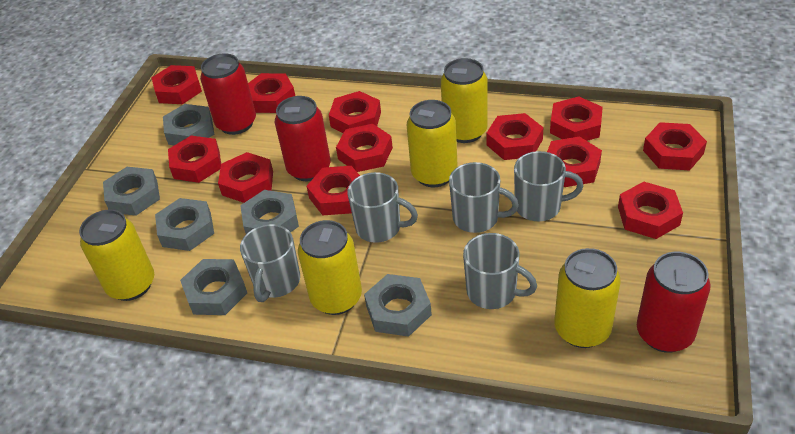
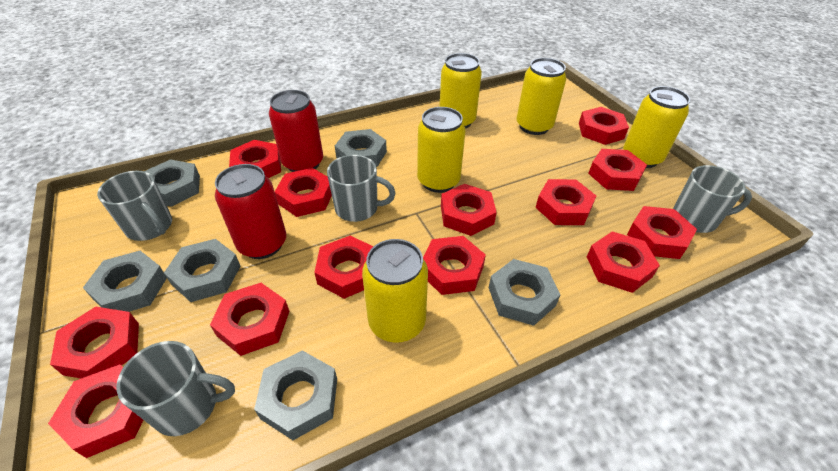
grey mug: 5 -> 4
red can: 3 -> 2
red nut: 12 -> 13

